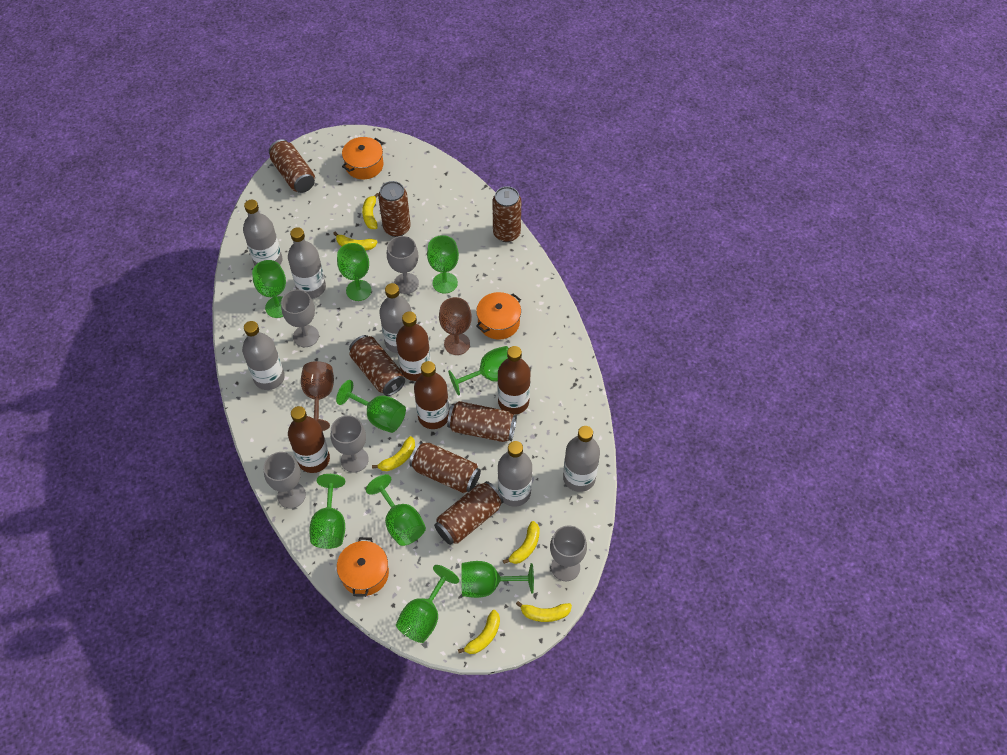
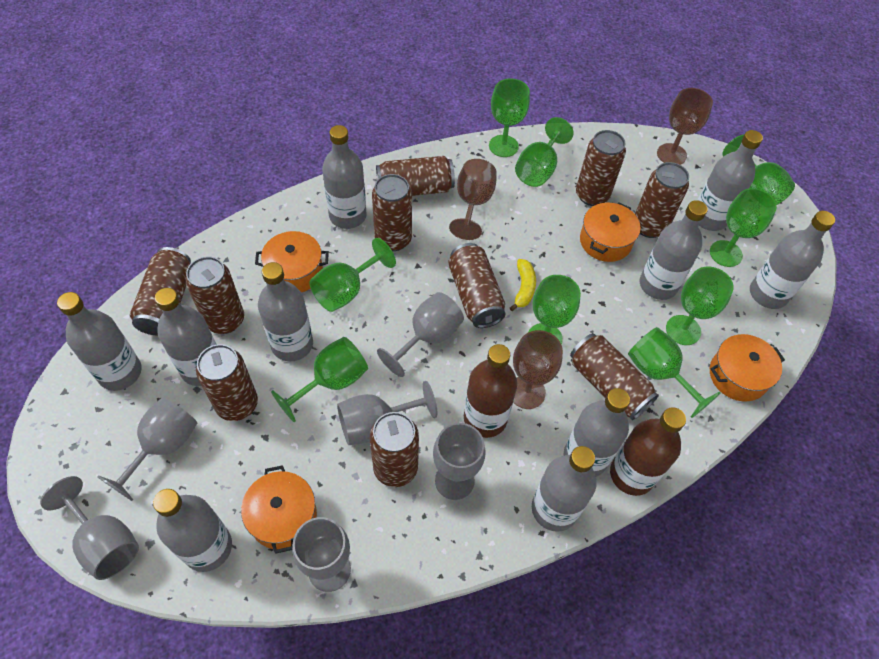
brown bottle: 4 -> 2
brown can: 7 -> 10
brown goblet: 2 -> 3
grey bottle: 6 -> 10
grey goblet: 5 -> 6
orange pot: 3 -> 4
yellow banana: 6 -> 1

